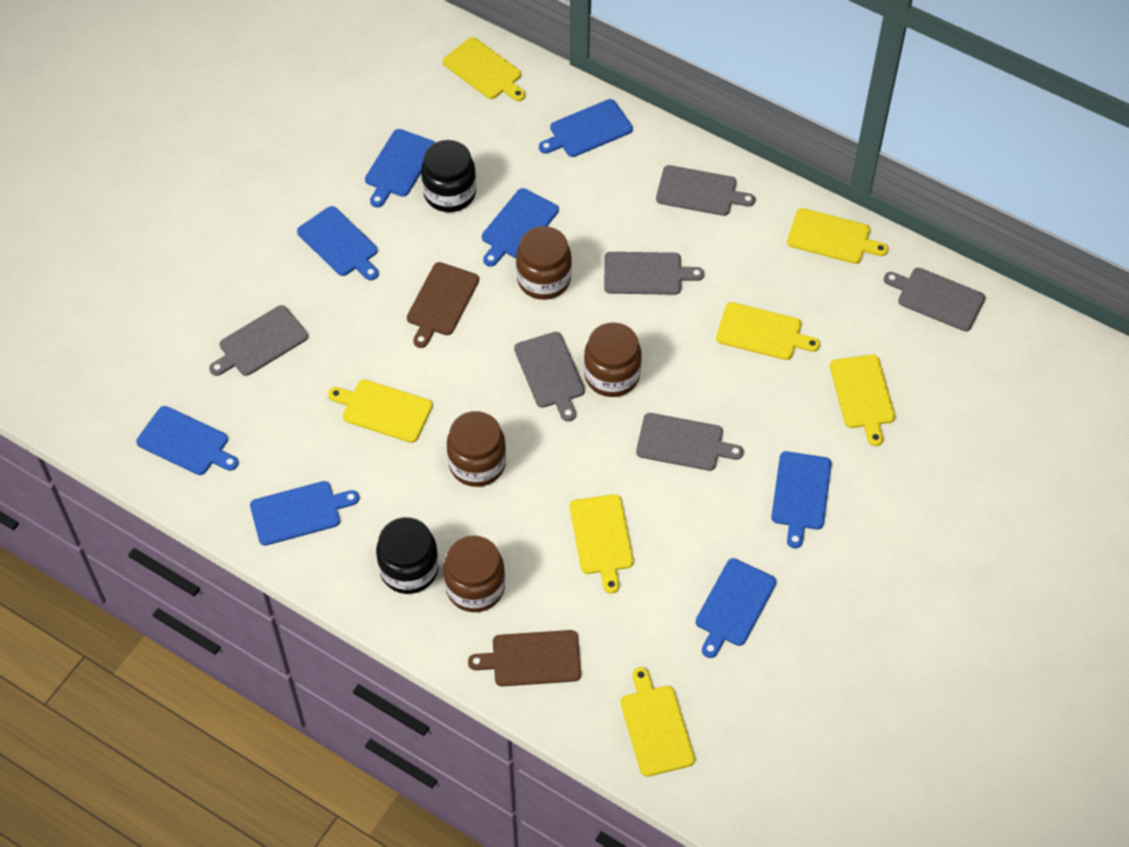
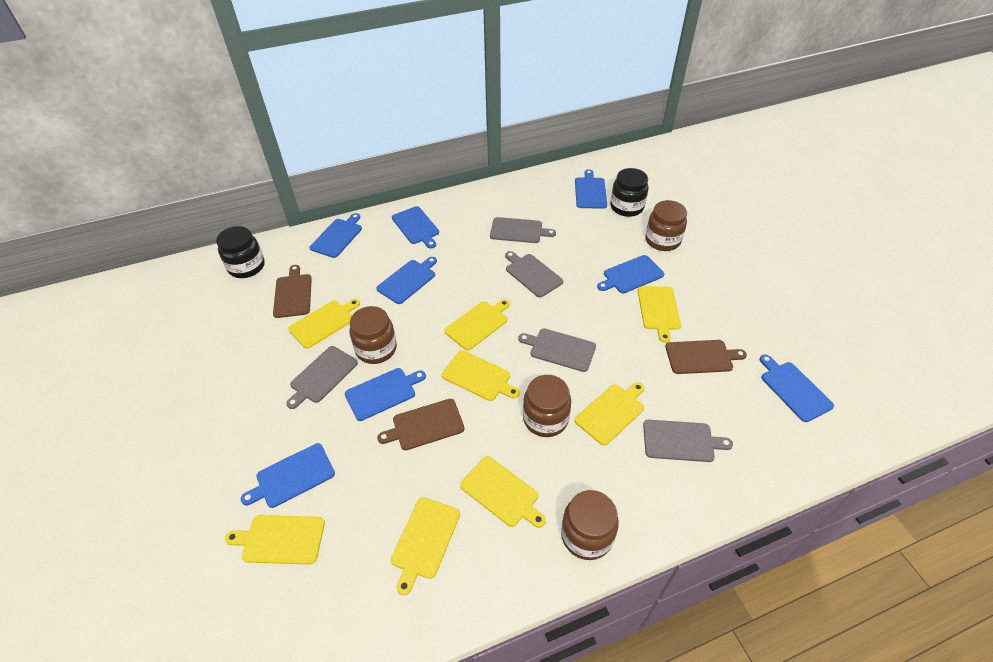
brown cutting board: 2 -> 3
grey cutting board: 6 -> 5
yellow cutting board: 7 -> 8

